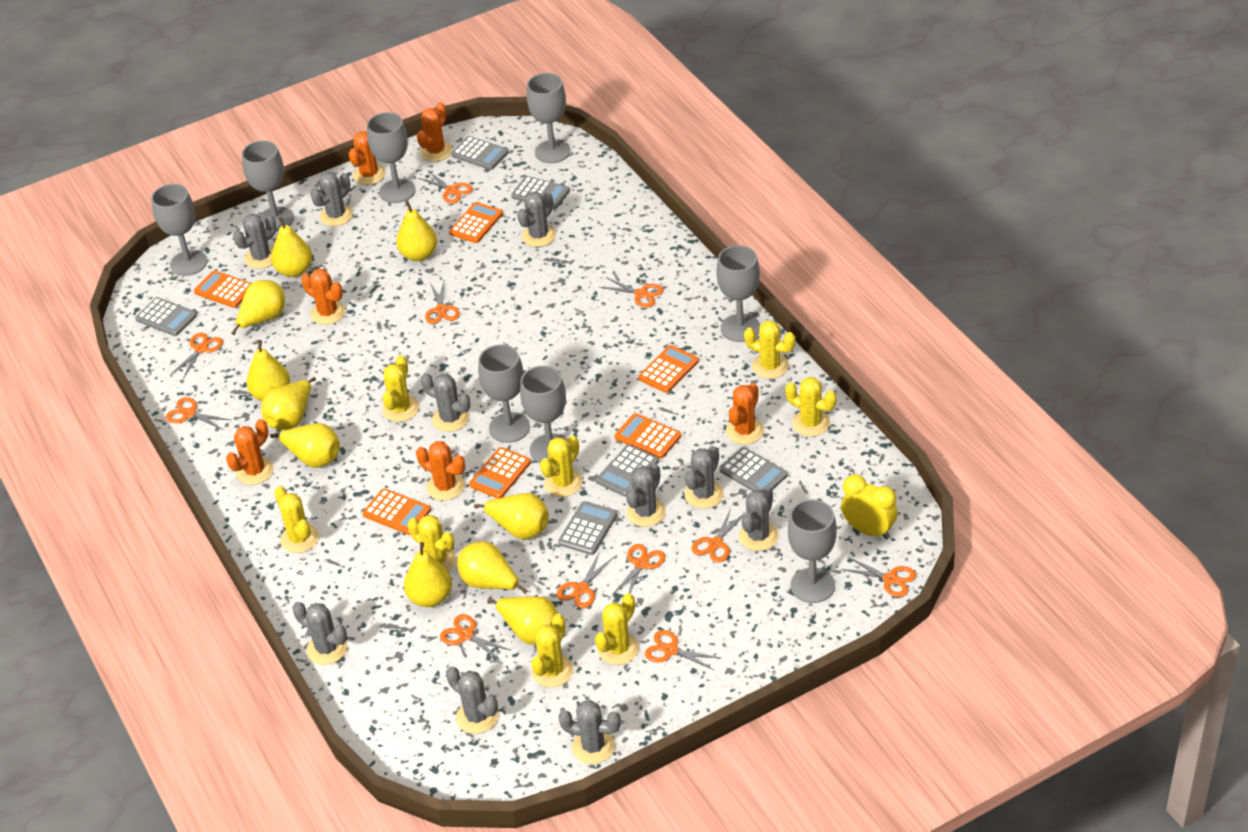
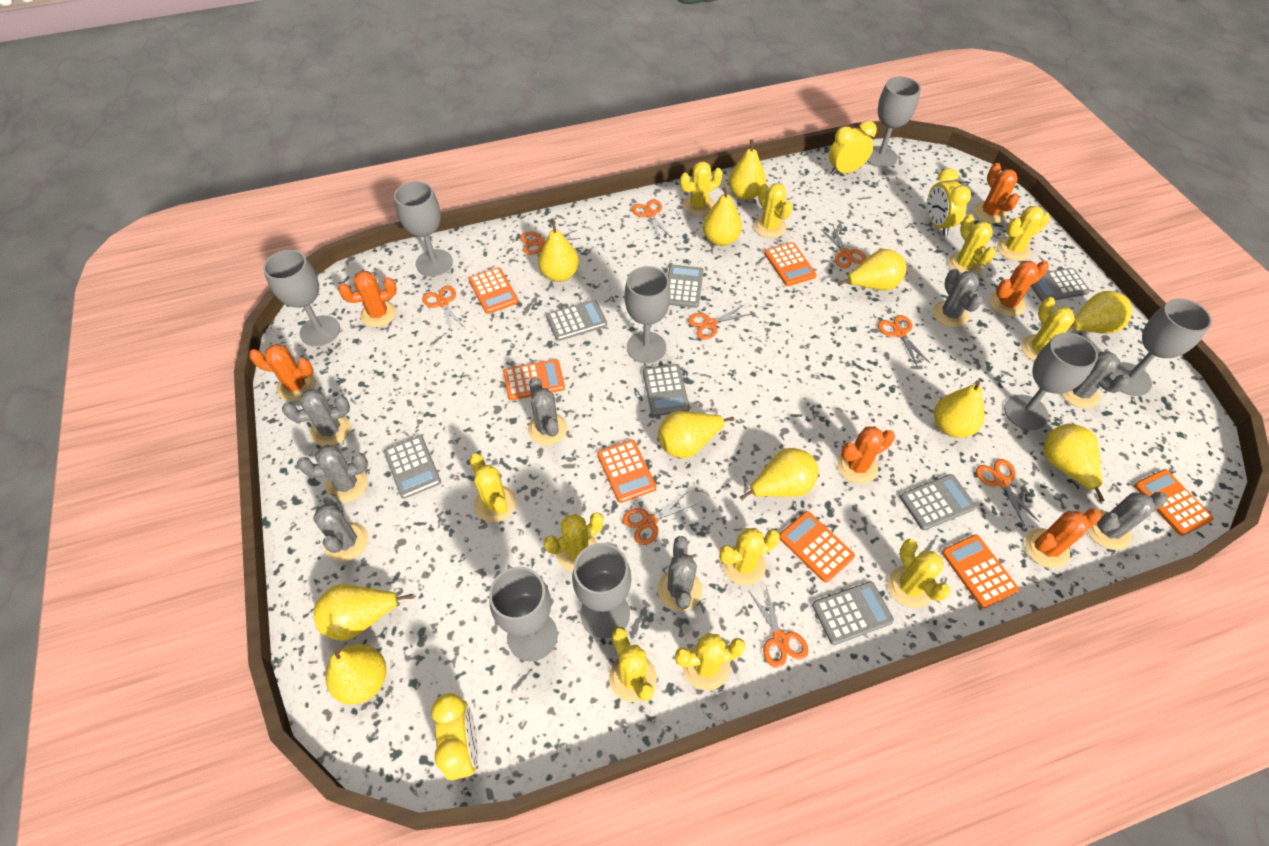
grey cactus: 10 -> 8
grey calculator: 6 -> 7
orange calculator: 6 -> 7
orange scissors: 11 -> 9
yellow cactus: 8 -> 11
yellow clock: 1 -> 3
yellow pear: 10 -> 11

